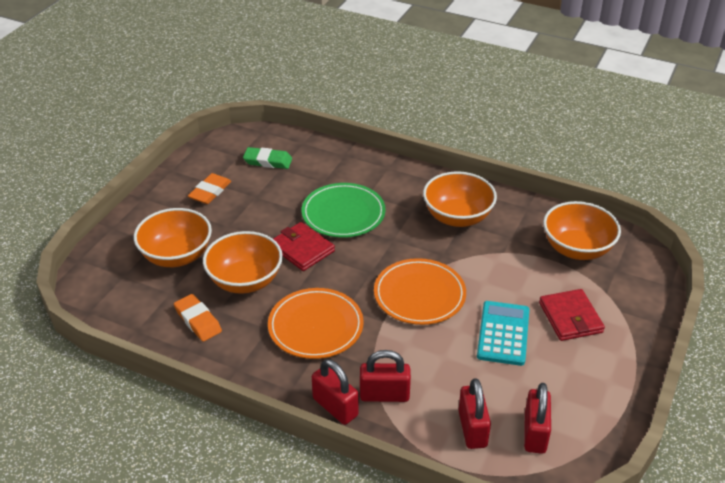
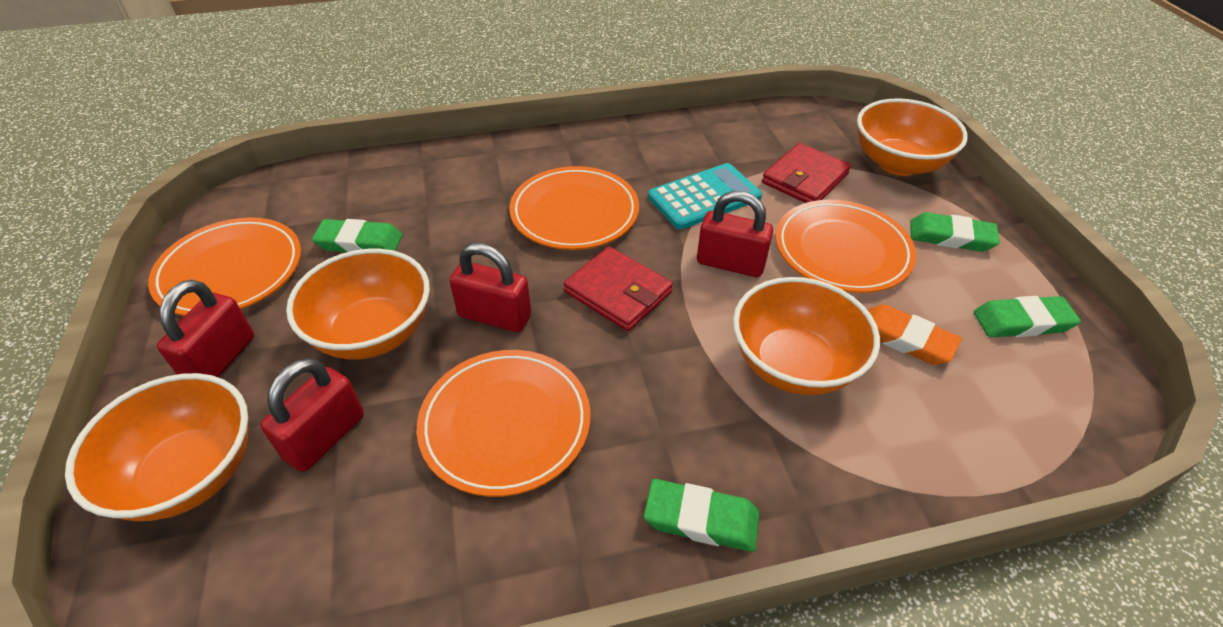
green eraser: 1 -> 4
green plate: 1 -> 0
orange eraser: 2 -> 1
orange plate: 2 -> 4

